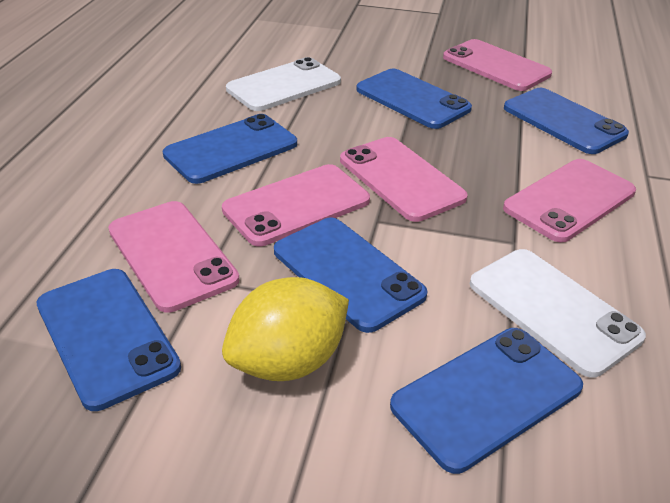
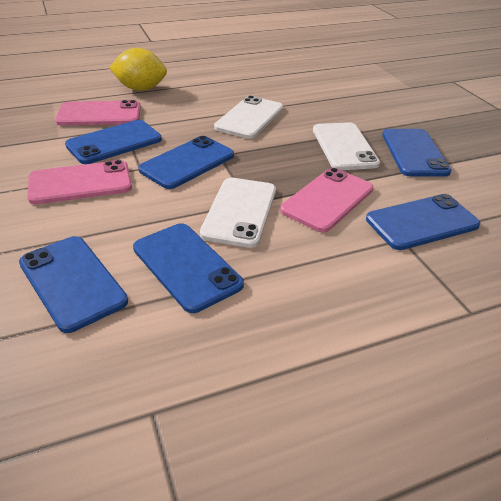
pink phone: 5 -> 3
white phone: 2 -> 3

